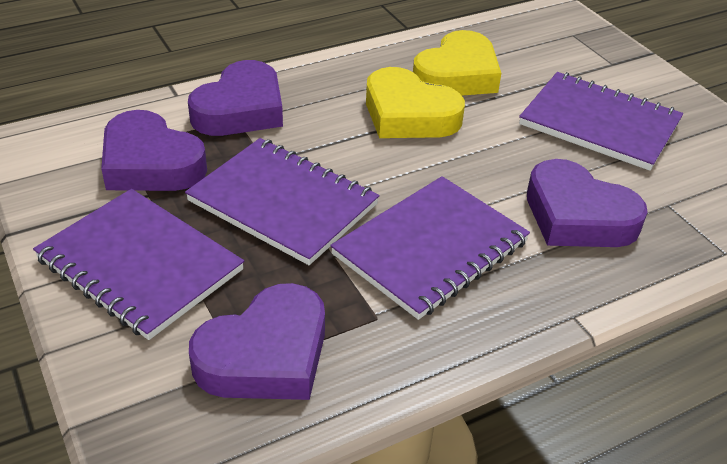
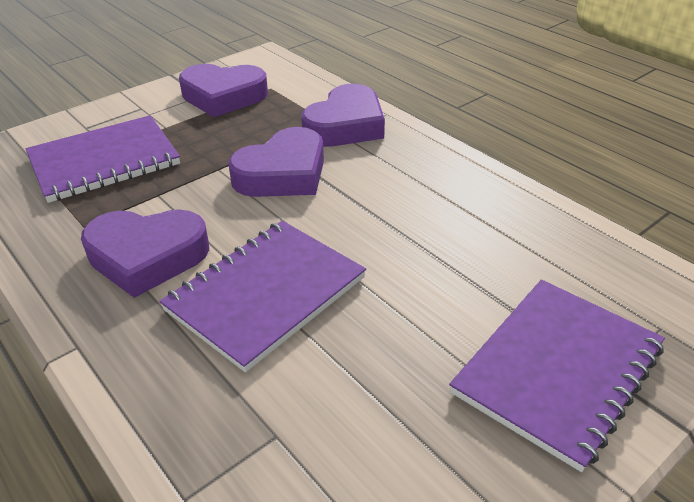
purple notebook: 4 -> 3
yellow heart: 2 -> 0

